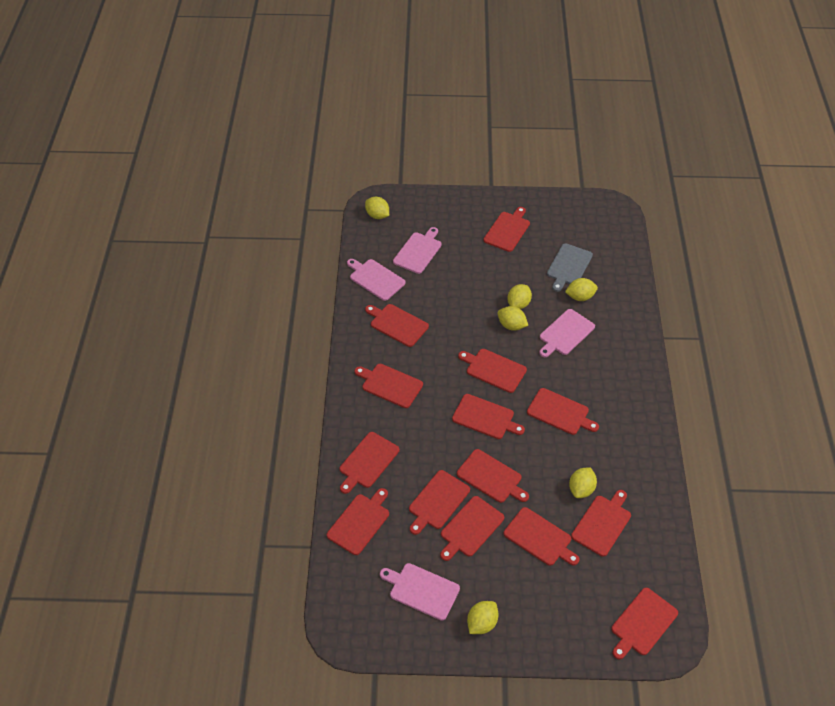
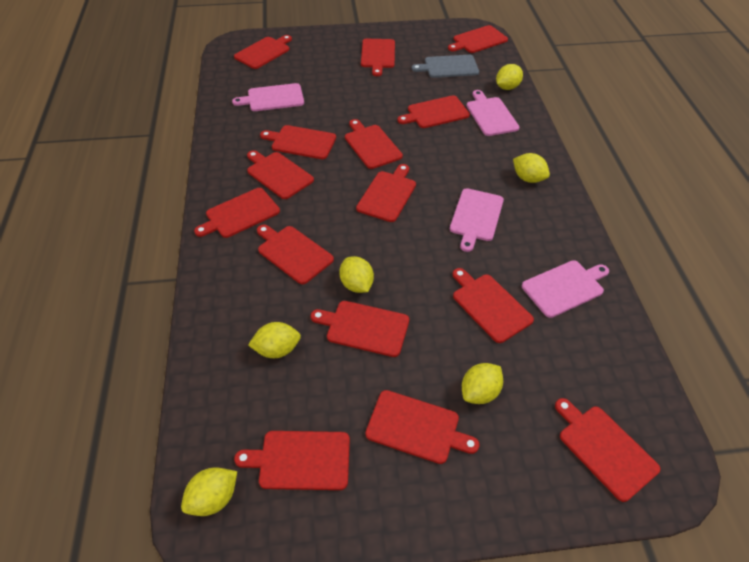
red cutting board: 14 -> 15

